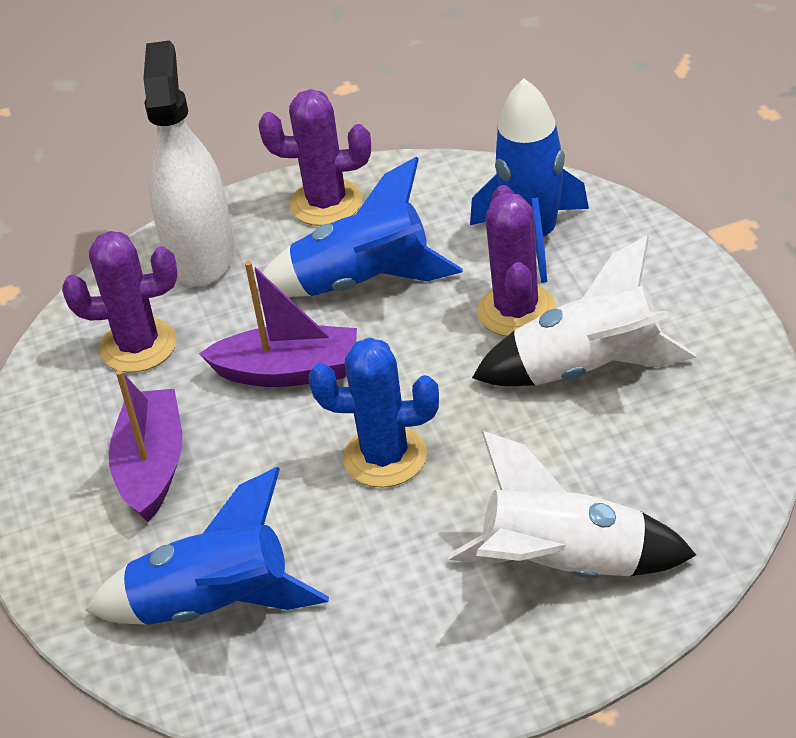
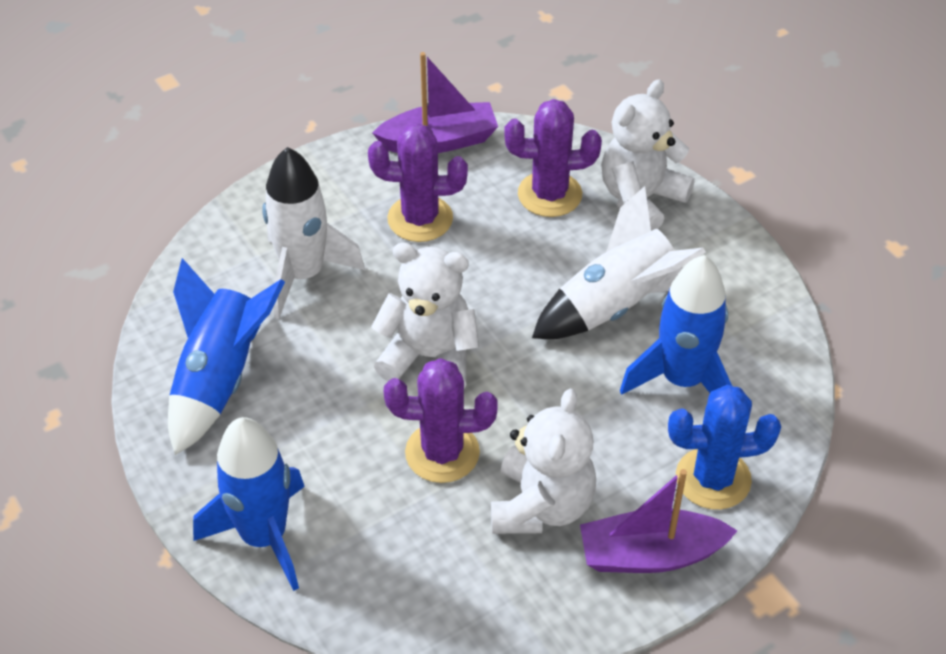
white spray bottle: 1 -> 0
white teddy bear: 0 -> 3

